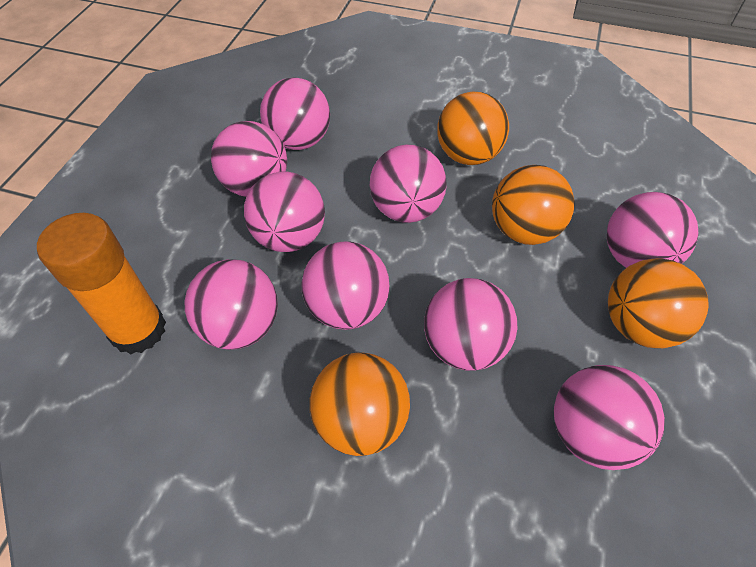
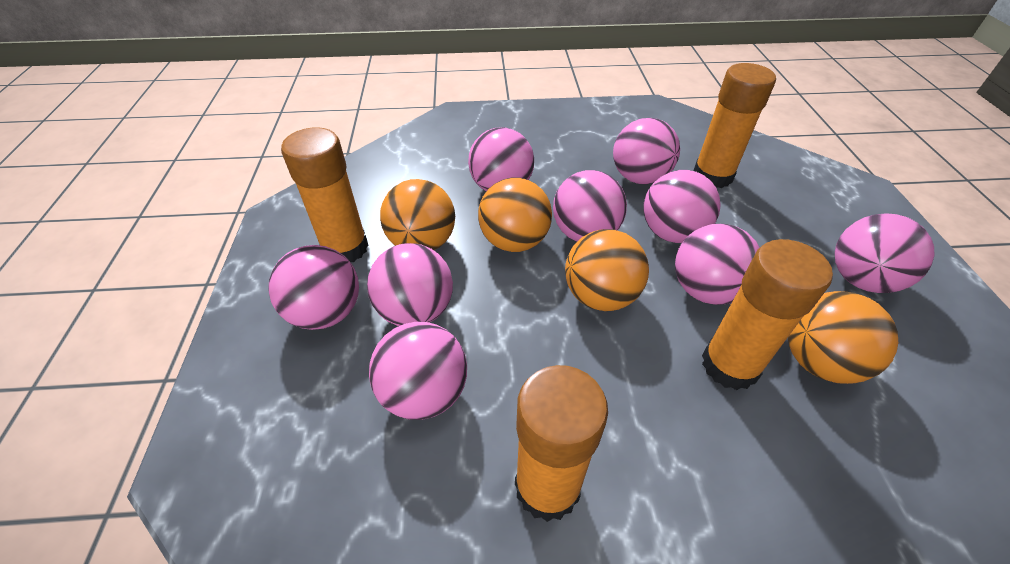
orange glue stick: 1 -> 4

